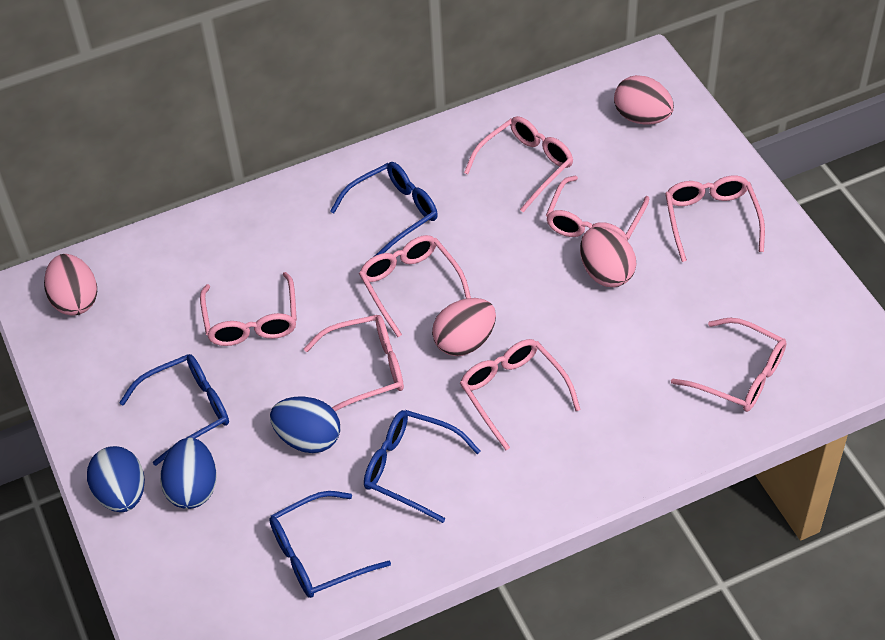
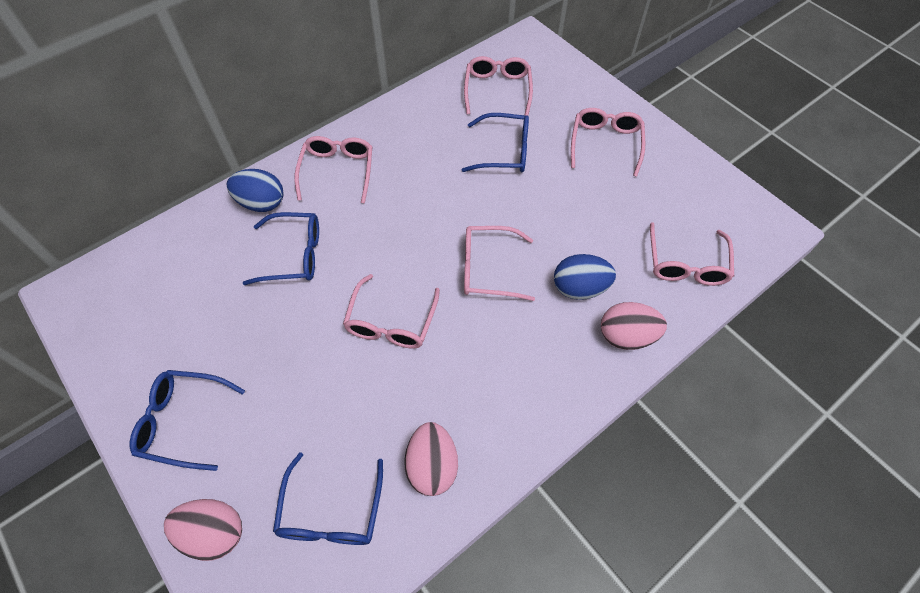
blue egg: 3 -> 2
pink egg: 4 -> 3
pink glasses: 8 -> 6

